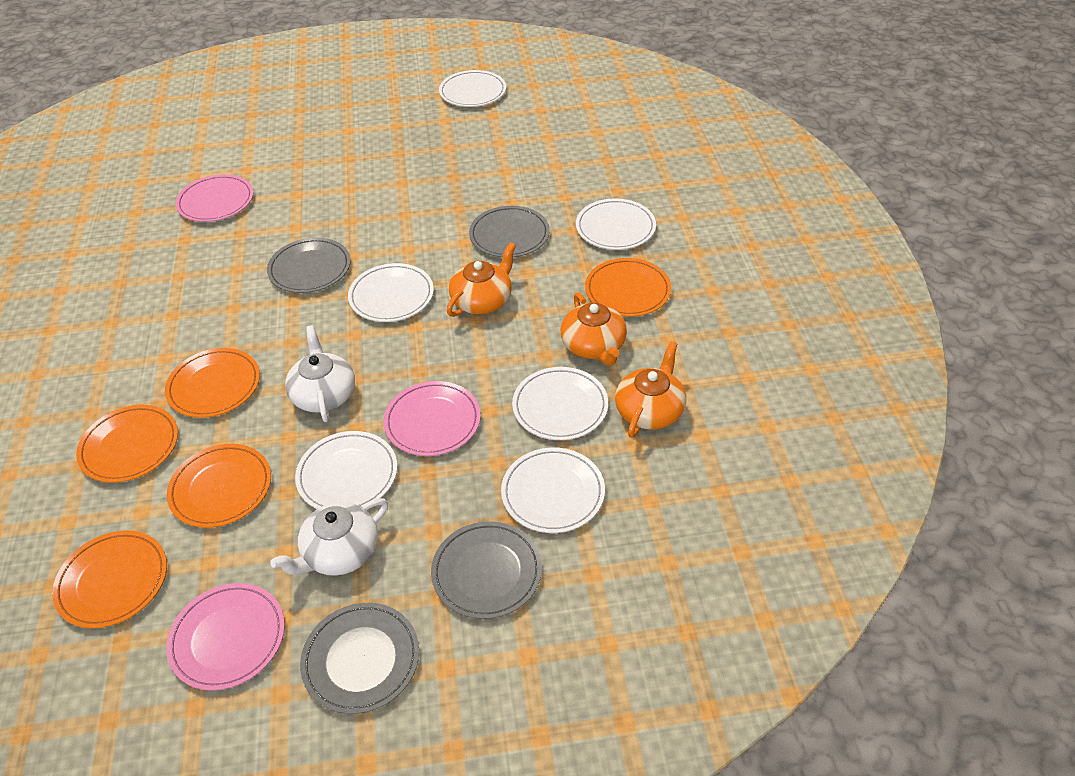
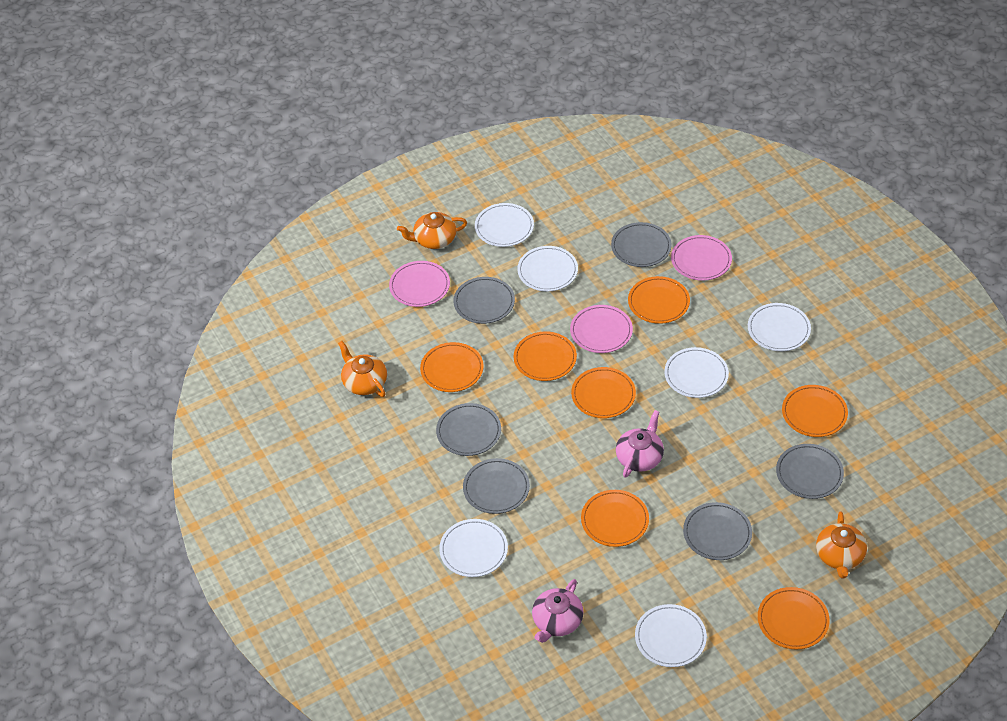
grey plate: 4 -> 6
orange plate: 5 -> 7
pink teapot: 0 -> 2
white teapot: 2 -> 0

